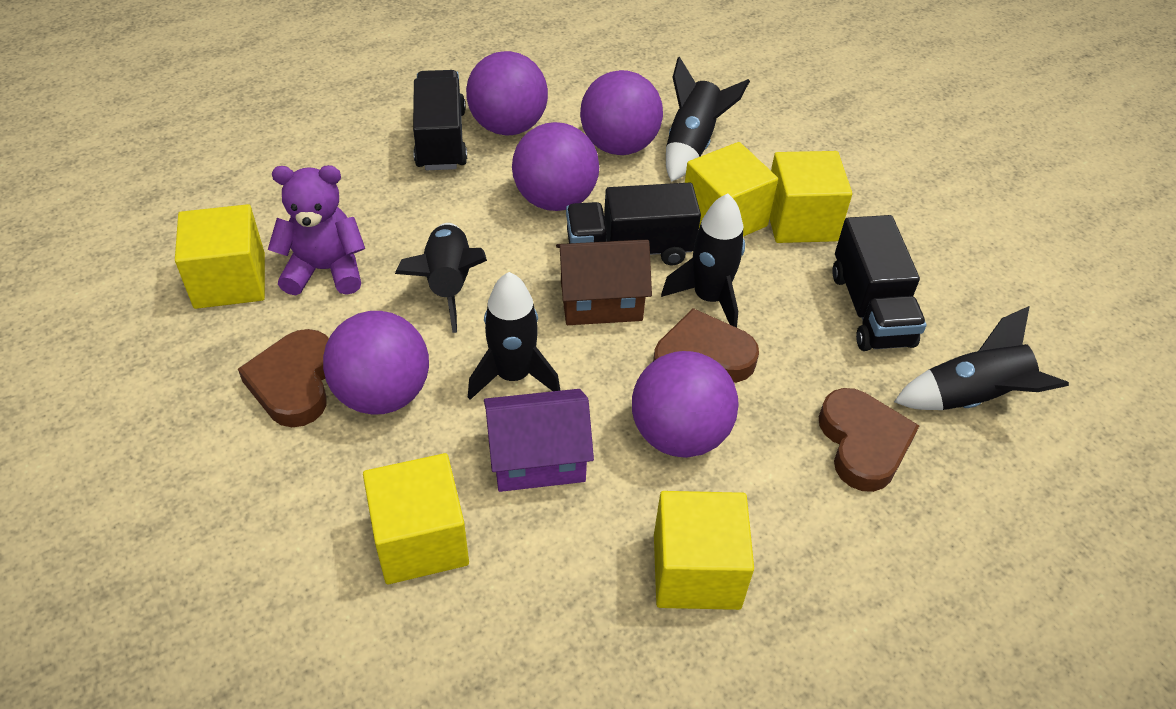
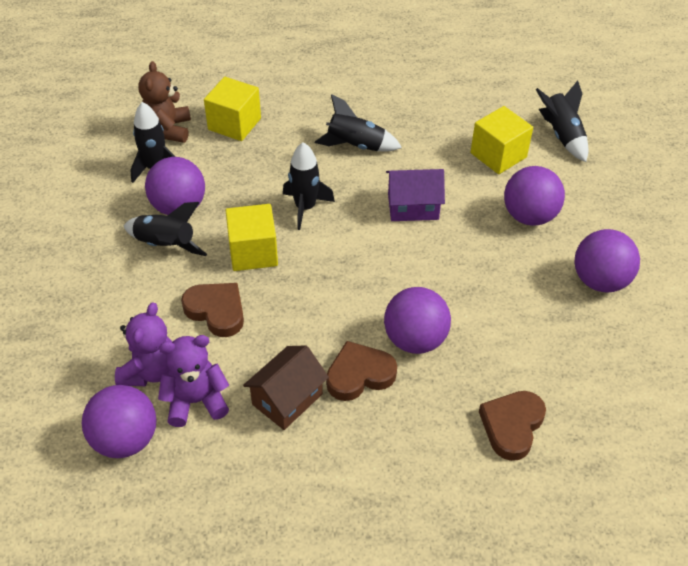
black truck: 3 -> 0
brown teddy bear: 0 -> 1
purple teddy bear: 1 -> 2
yellow cube: 5 -> 3

